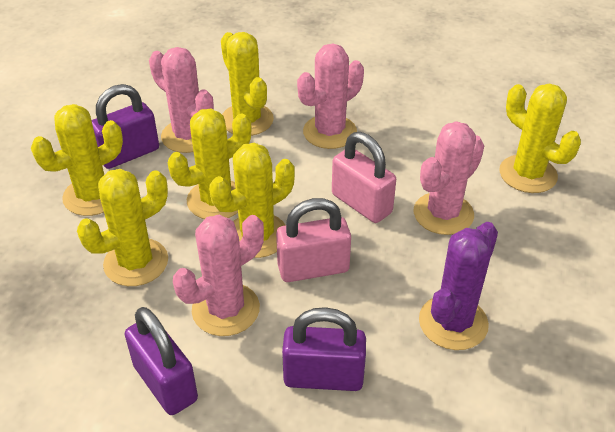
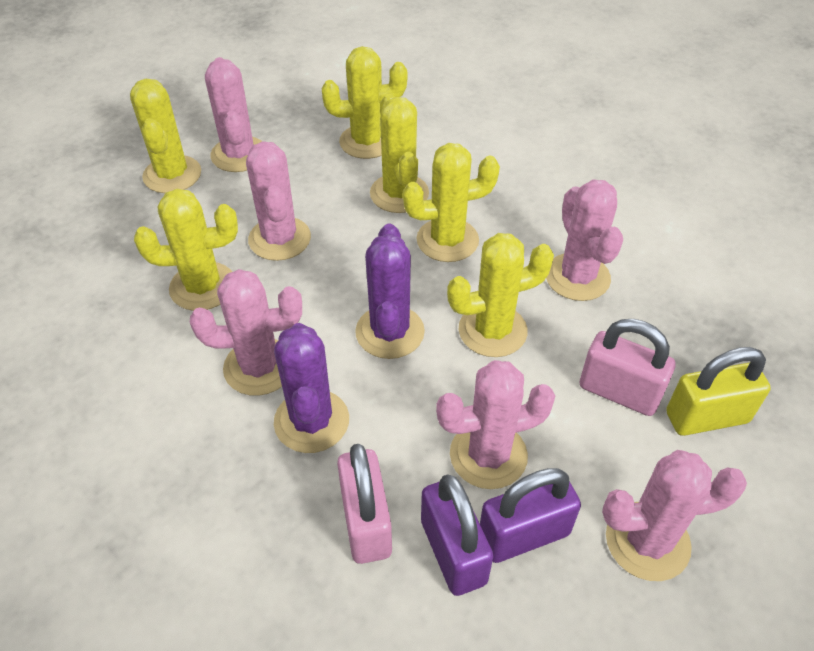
pink cactus: 4 -> 6
purple cactus: 1 -> 2
purple padlock: 3 -> 2
yellow padlock: 0 -> 1

